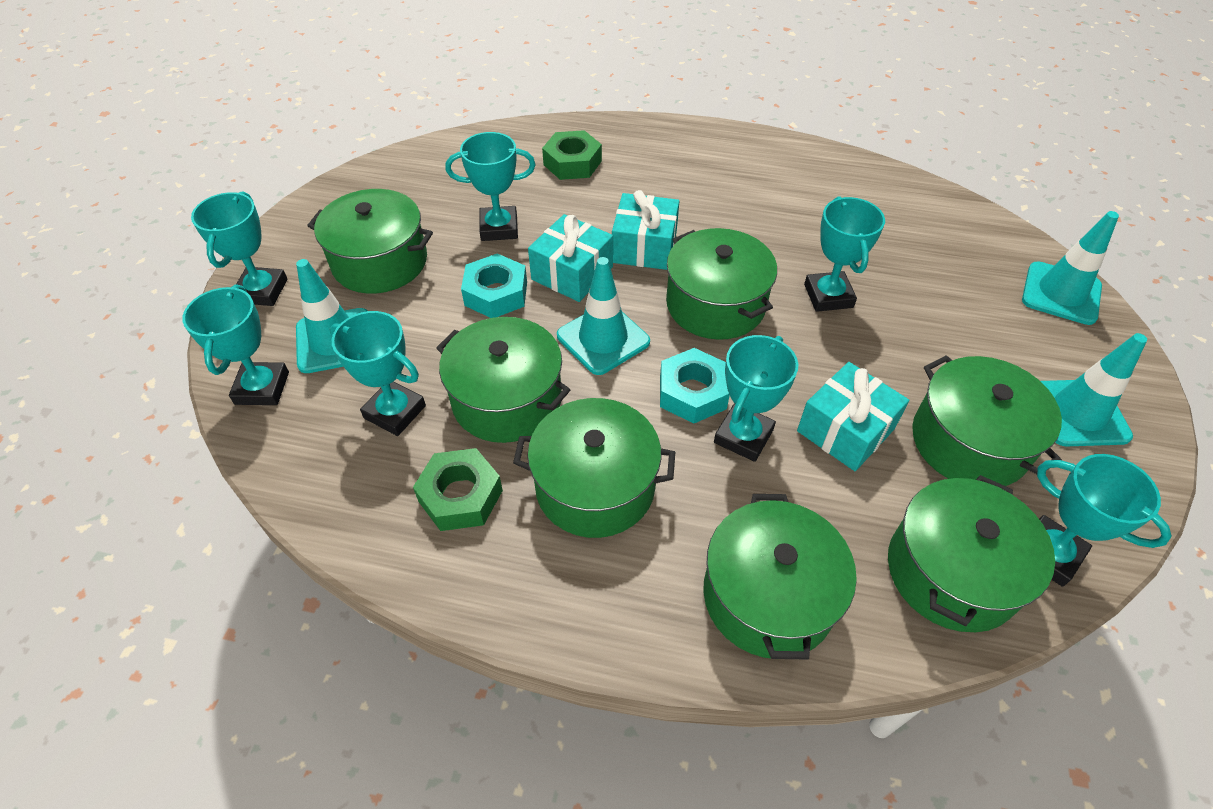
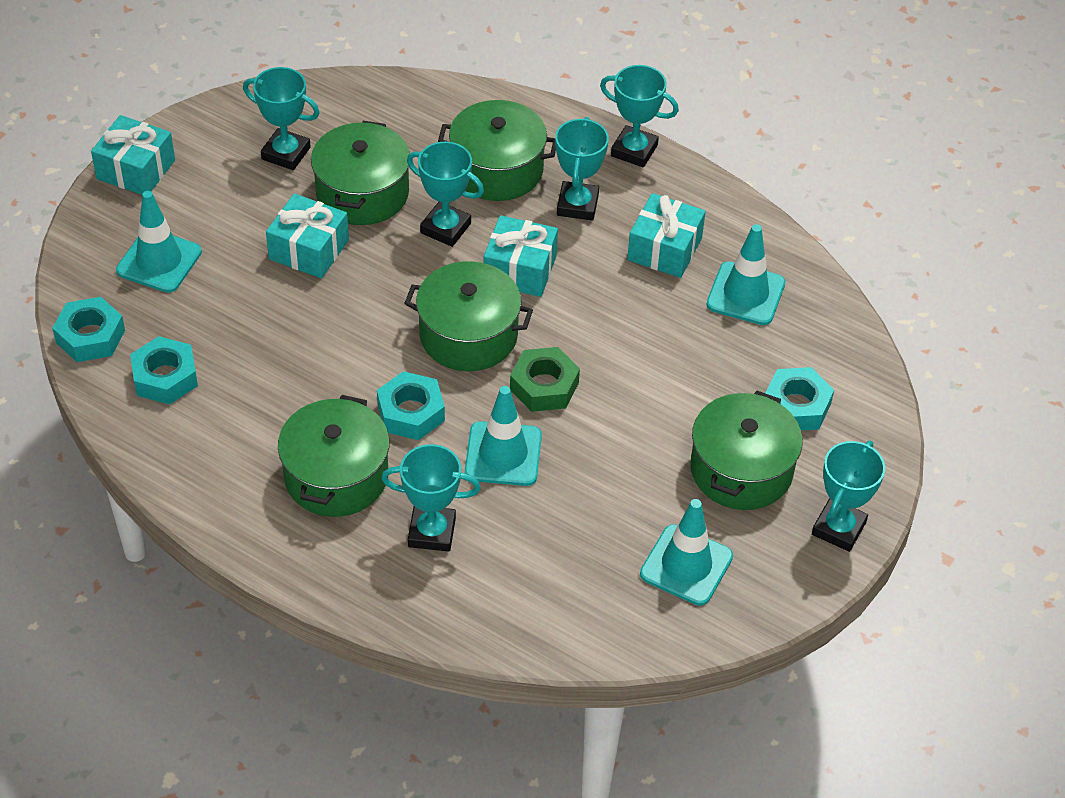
green nut: 2 -> 1
green pot: 7 -> 5
turquoise gift: 3 -> 4
turquoise nut: 2 -> 4
turquoise trophy: 7 -> 6

